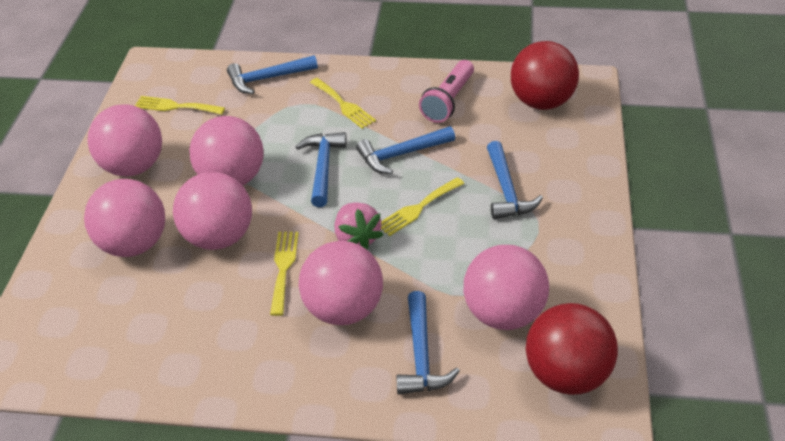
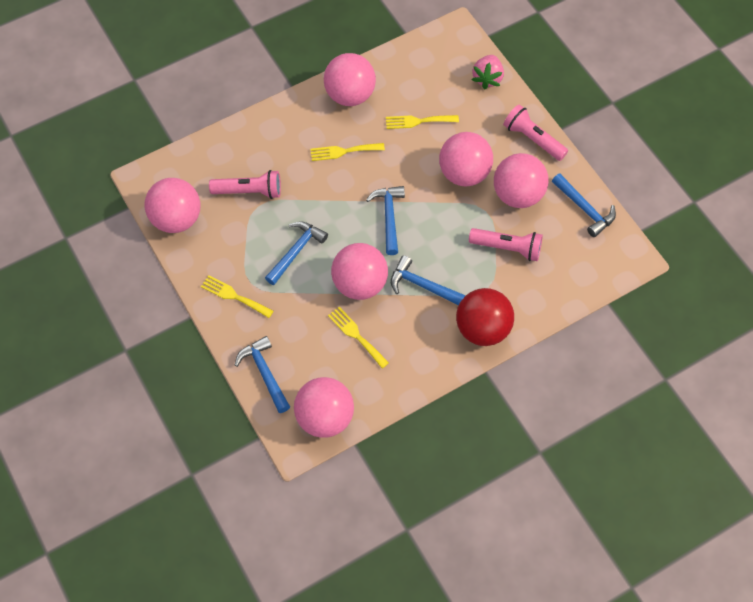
pink flashlight: 1 -> 3
red ball: 2 -> 1

